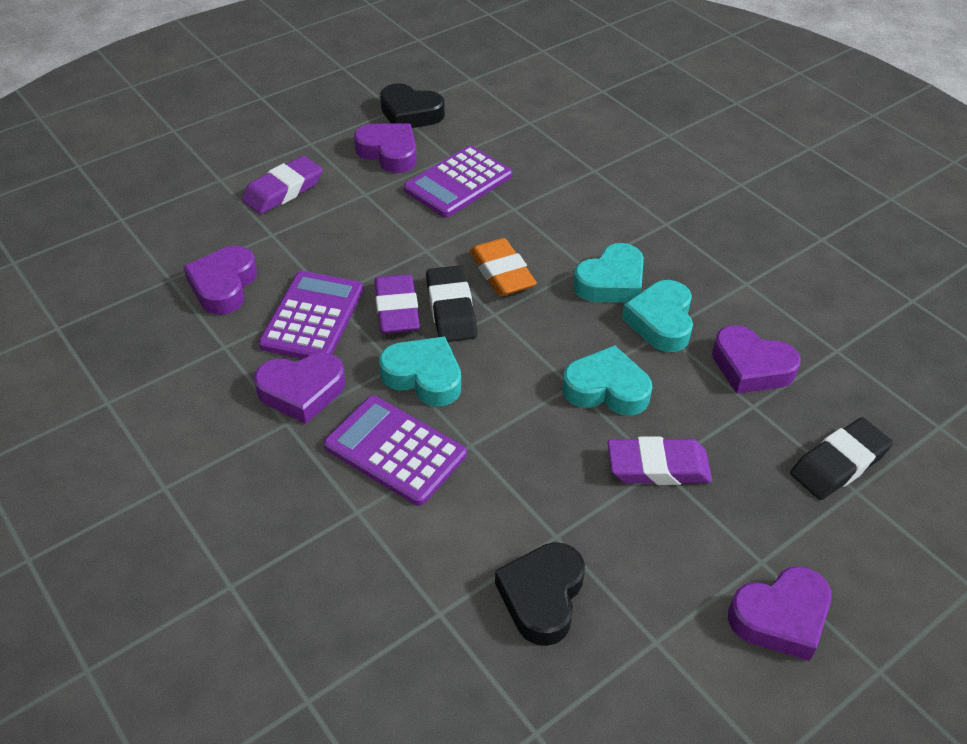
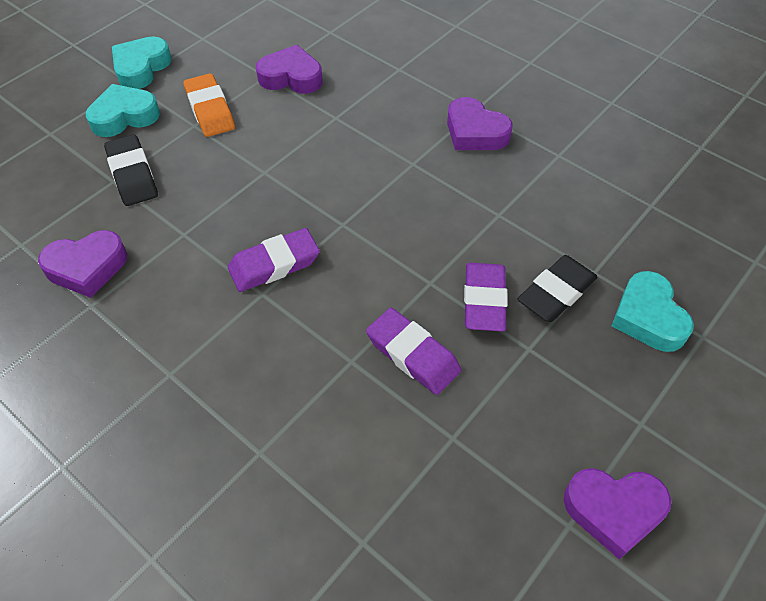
black heart: 2 -> 0
purple calculator: 3 -> 0
purple heart: 5 -> 4
turquoise heart: 4 -> 3

